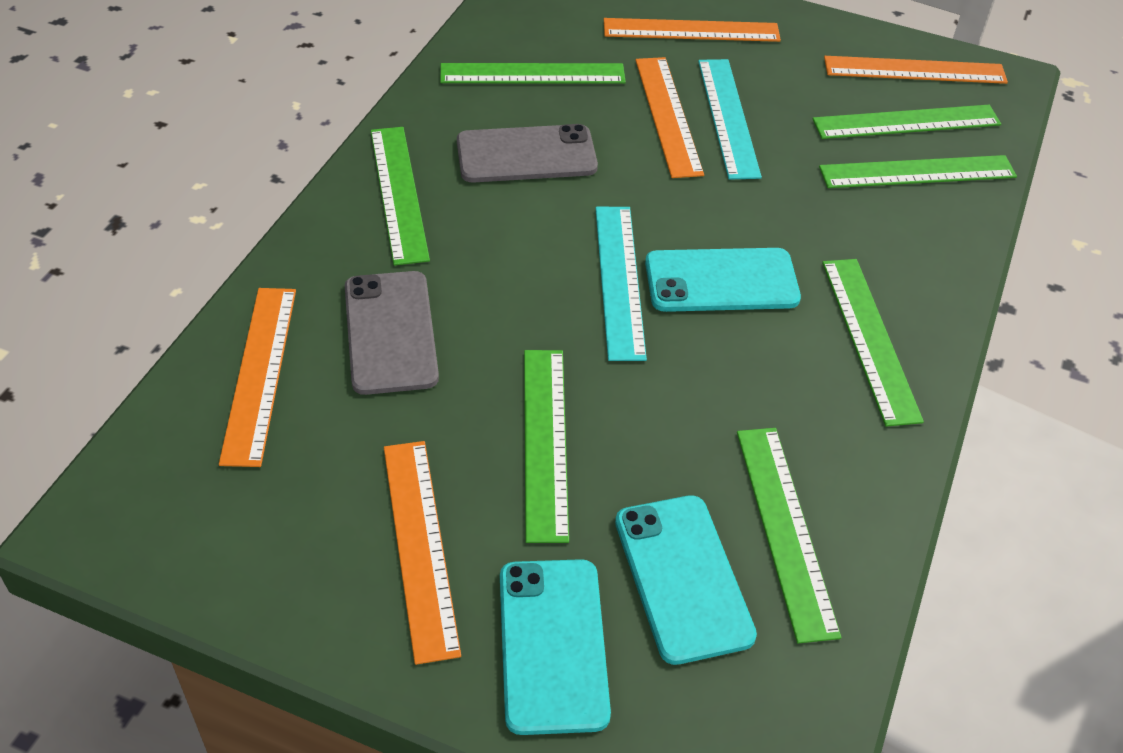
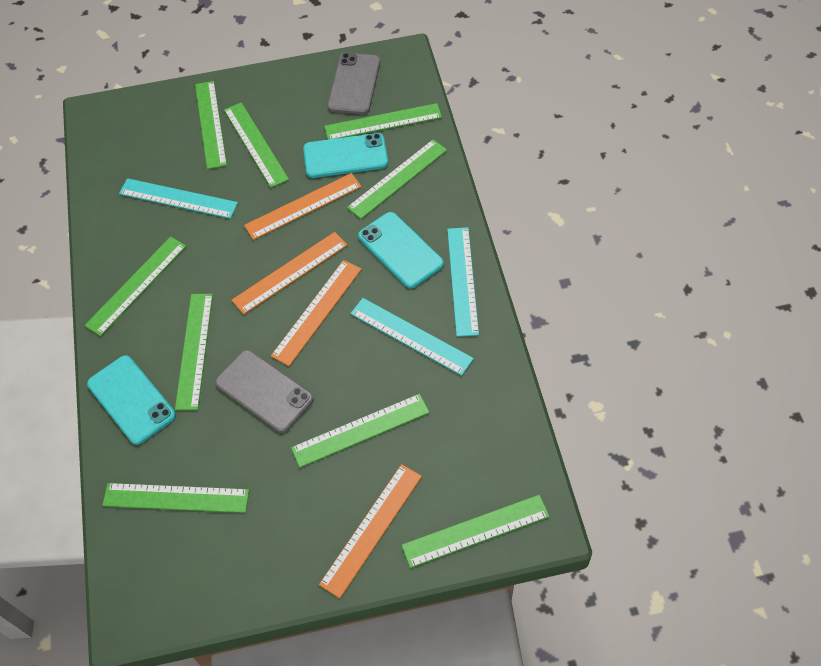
green ruler: 7 -> 9
orange ruler: 5 -> 4
turquoise ruler: 2 -> 3

